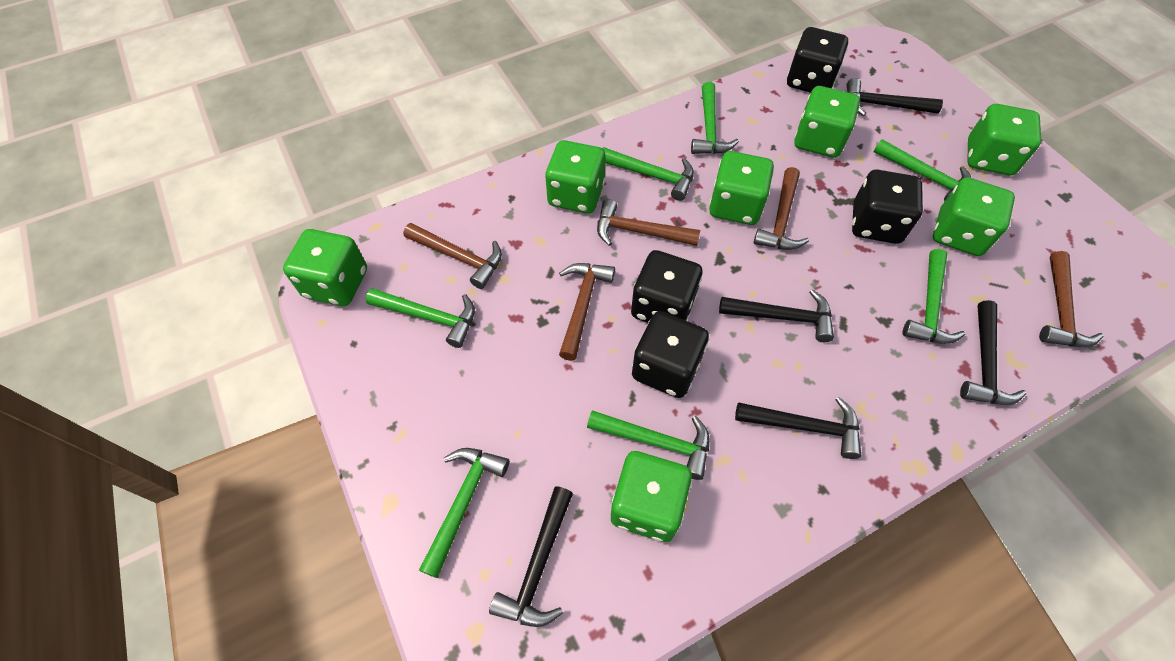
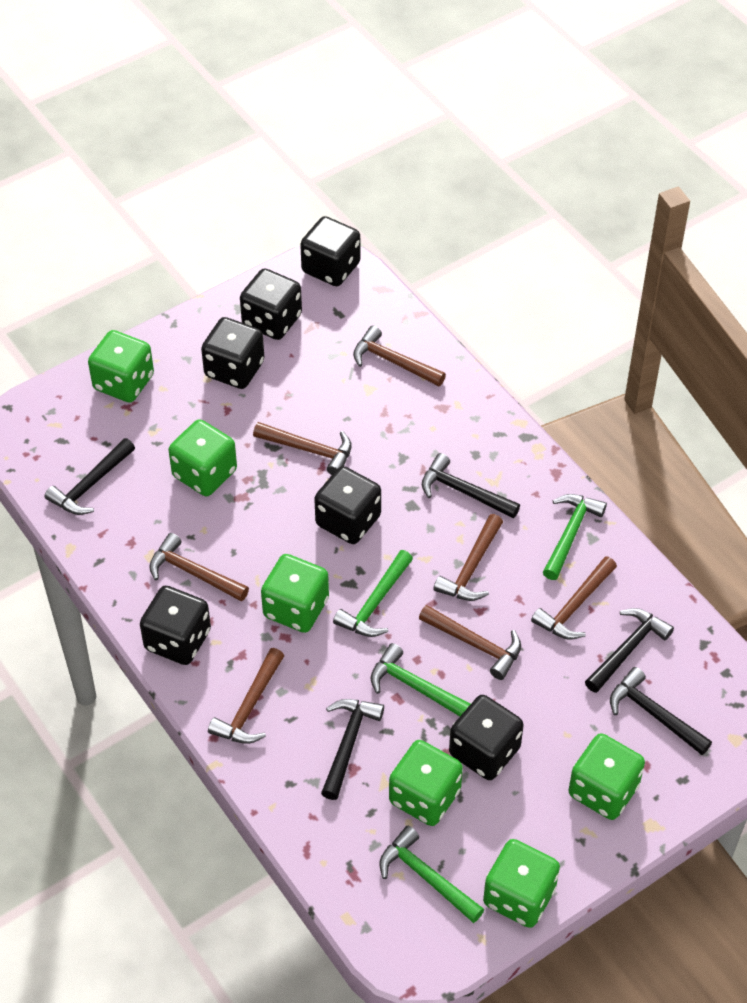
black dice: 4 -> 6
brown hammer: 5 -> 7
green dice: 7 -> 6
green hammer: 7 -> 4

